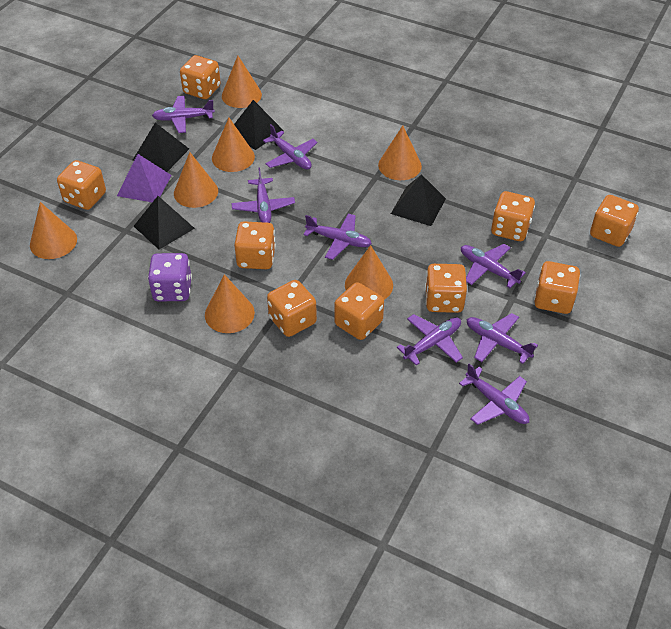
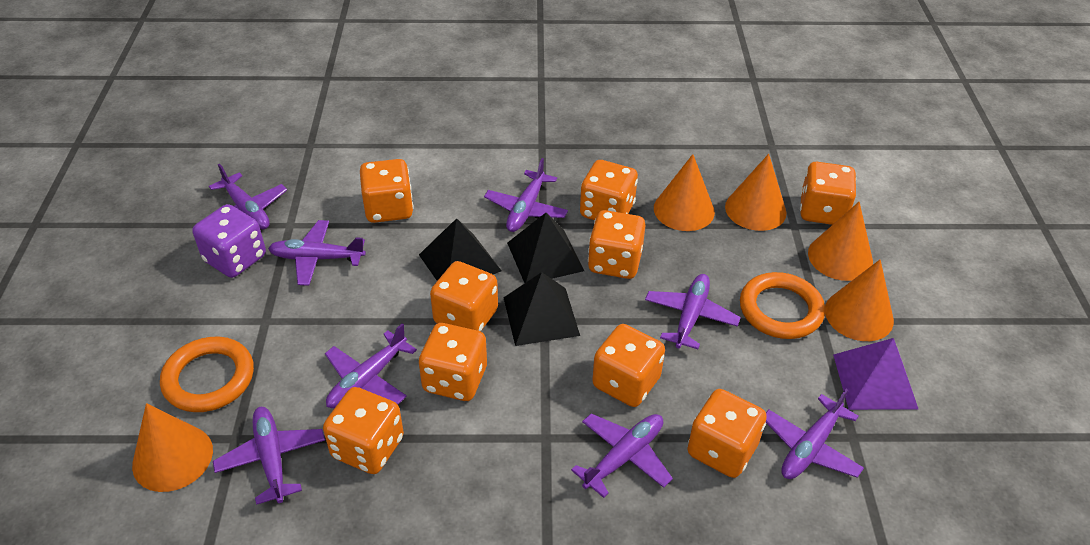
black pyramid: 4 -> 3
orange cone: 7 -> 5
orange ring: 0 -> 2

